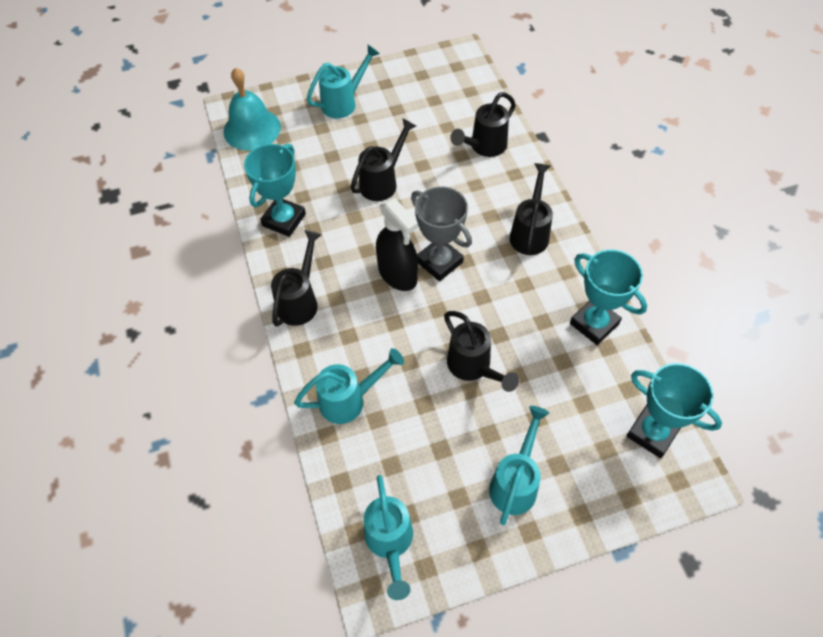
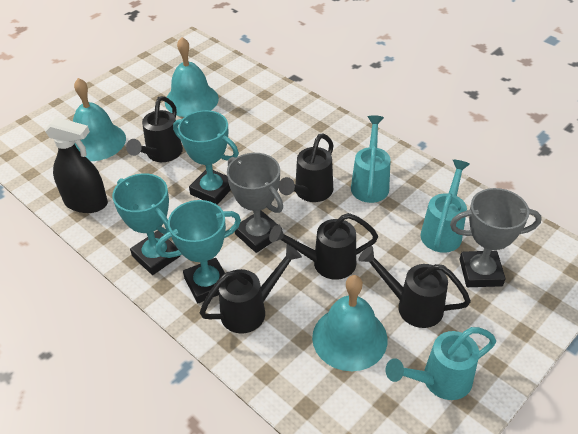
grey trophy: 1 -> 2
turquoise bell: 1 -> 3
turquoise watering can: 4 -> 3

